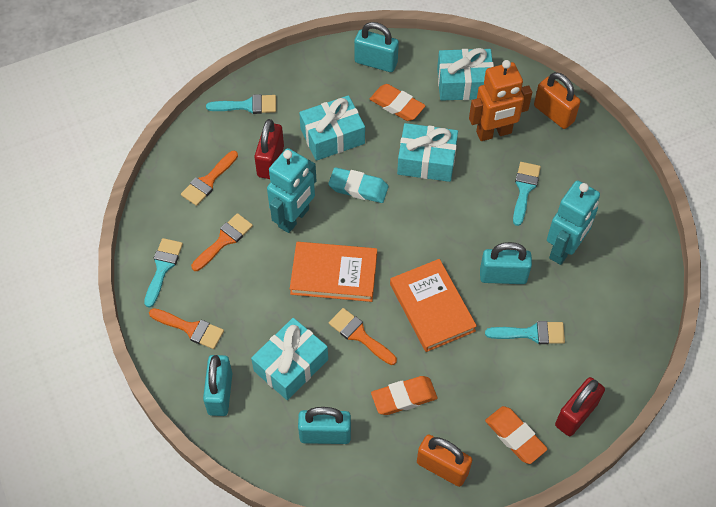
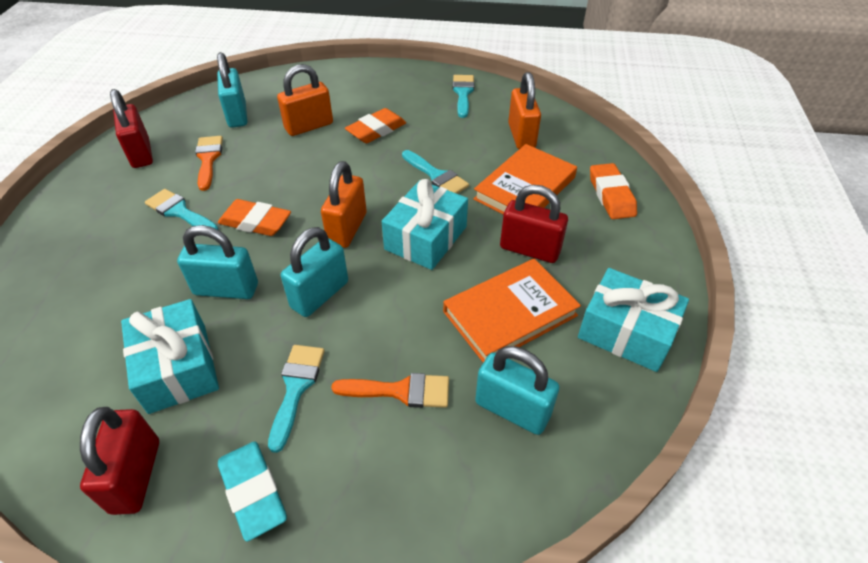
orange brush: 4 -> 2
orange padlock: 2 -> 3
orange robot: 1 -> 0
red padlock: 2 -> 3
turquoise gift: 4 -> 3
turquoise robot: 2 -> 0

